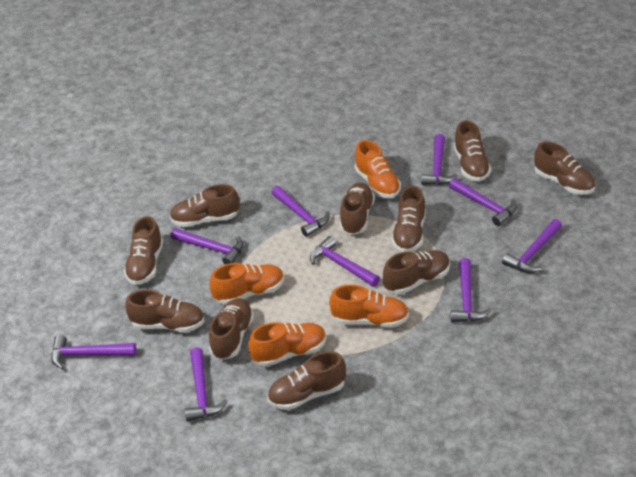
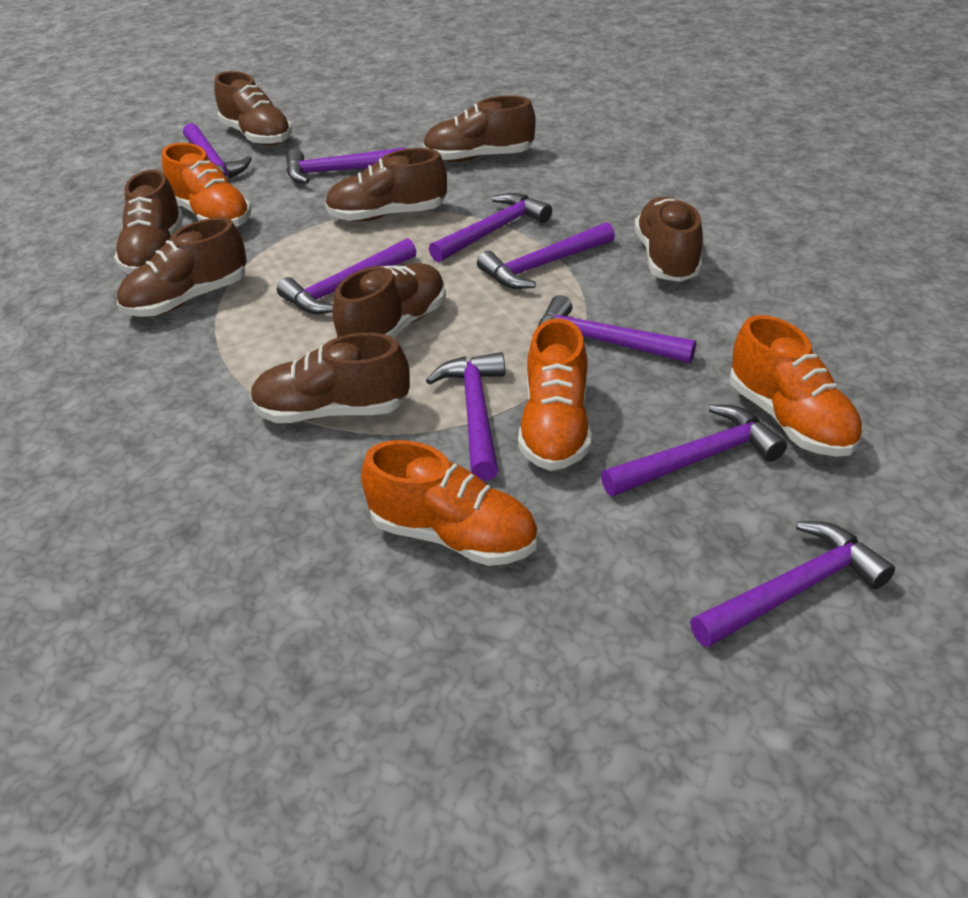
brown shoe: 10 -> 8

